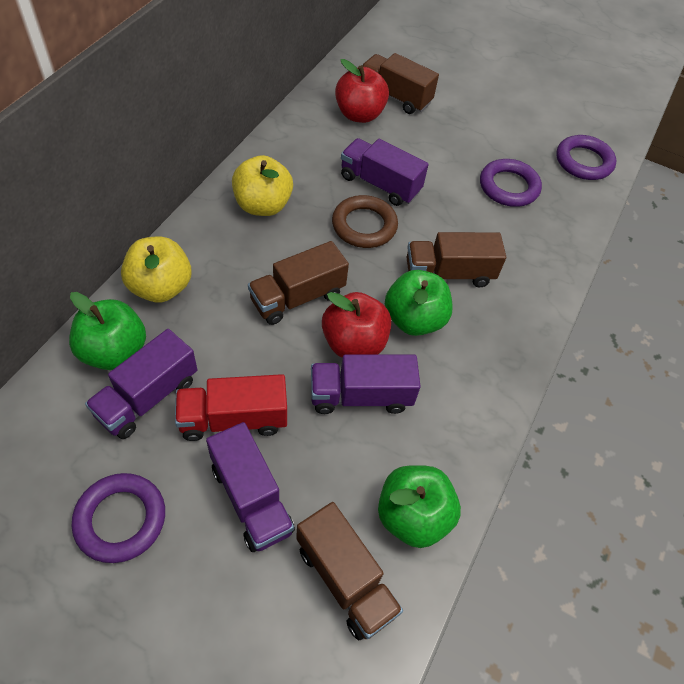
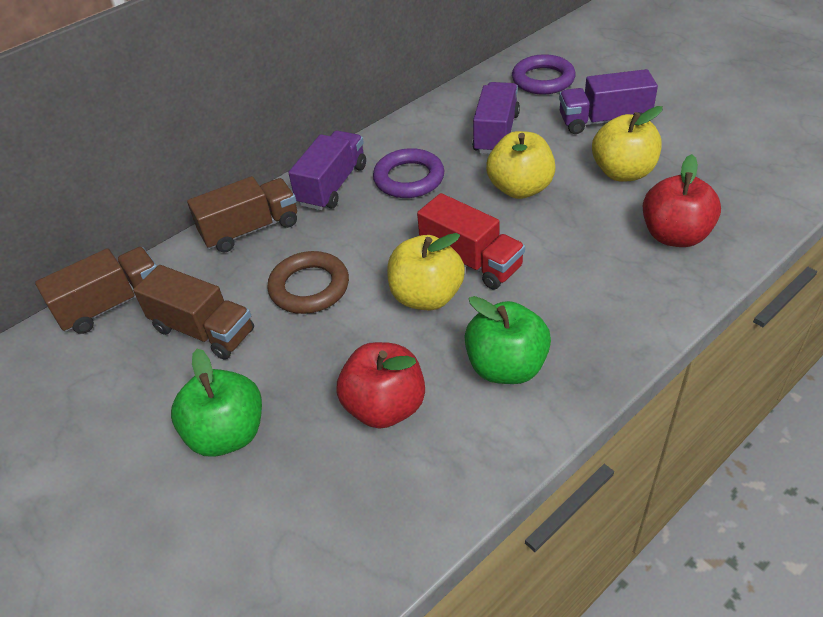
brown truck: 4 -> 3
green apple: 3 -> 2
purple ring: 3 -> 2
purple truck: 4 -> 3
yellow apple: 2 -> 3

